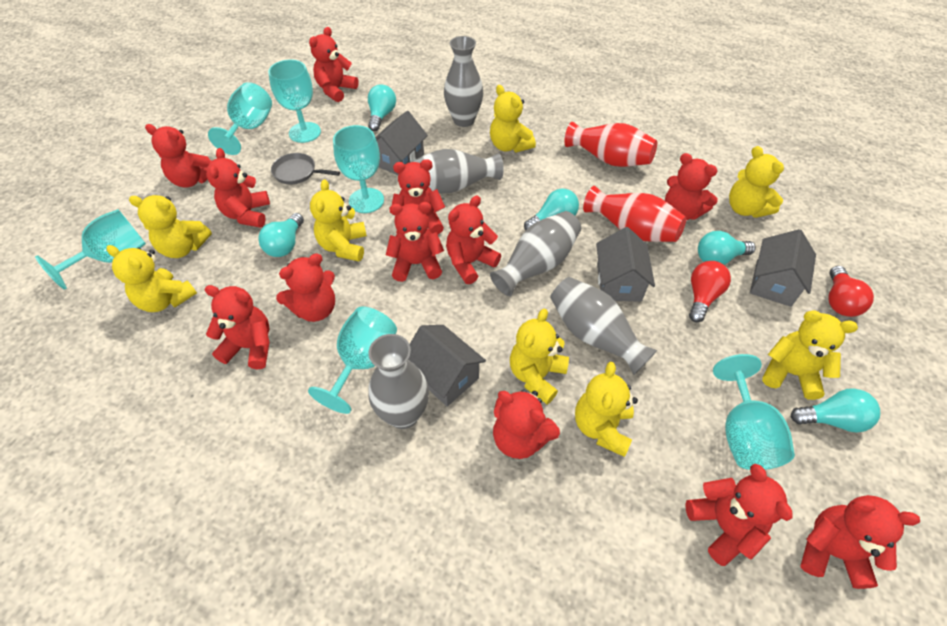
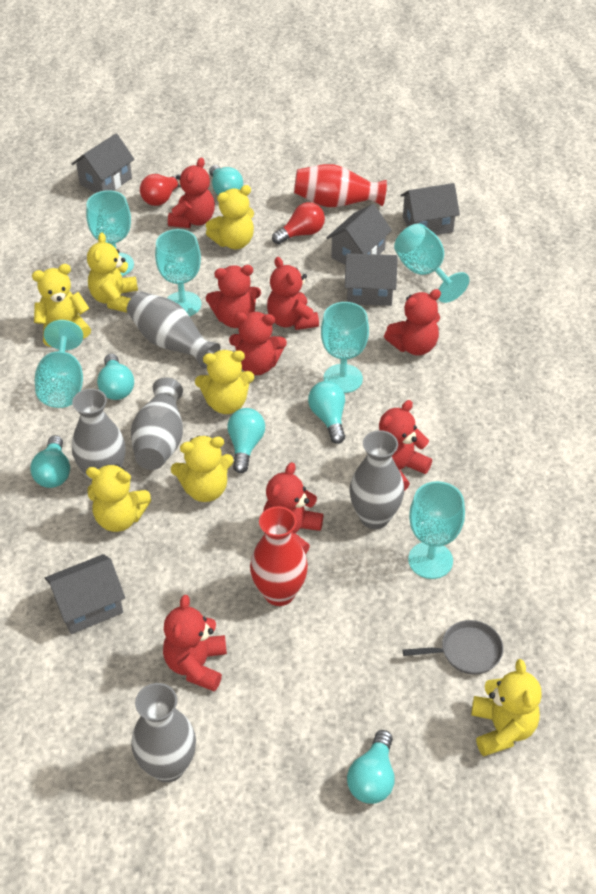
grey house: 4 -> 5
red teddy bear: 12 -> 8
turquoise light bulb: 5 -> 6
yellow teddy bear: 8 -> 7

